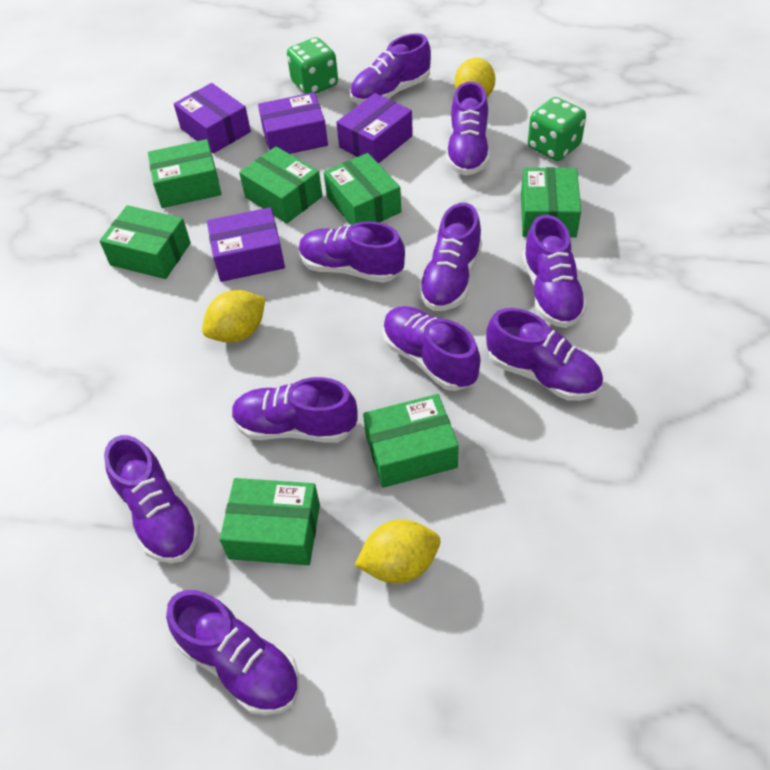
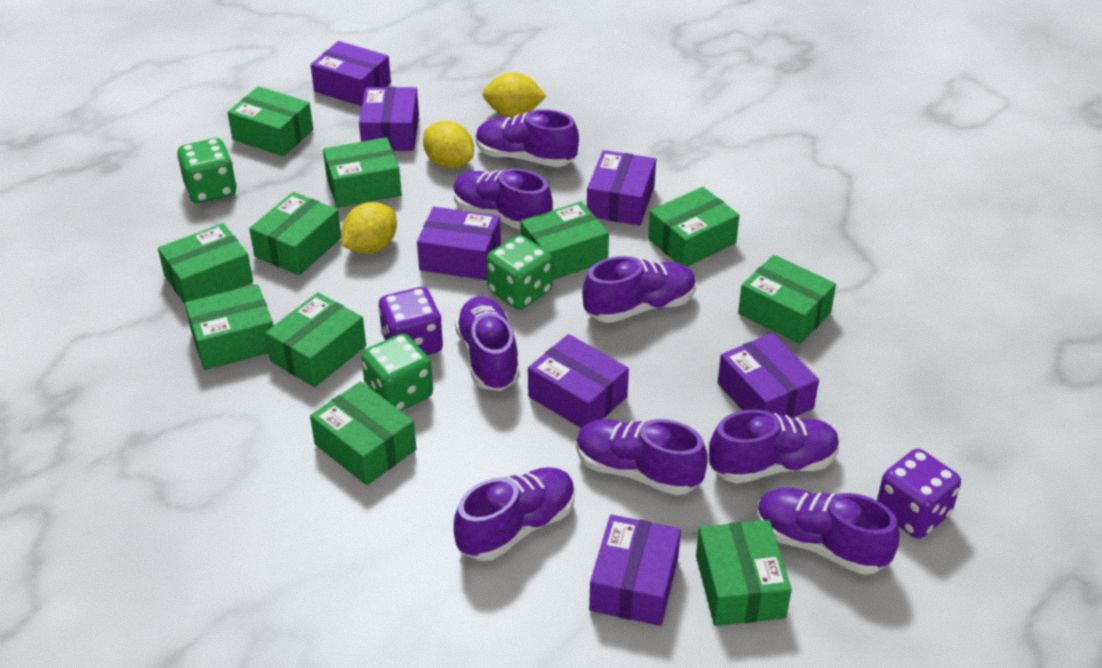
green box: 7 -> 11
green dice: 2 -> 3
purple box: 4 -> 7
purple dice: 0 -> 2
purple shoe: 10 -> 8

